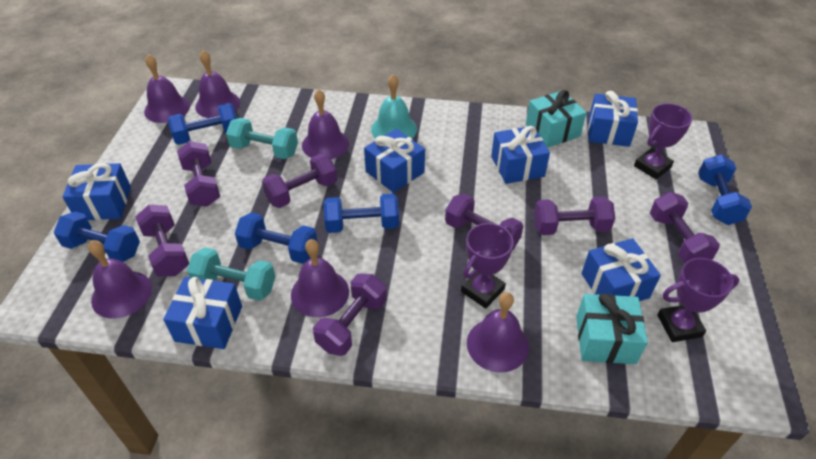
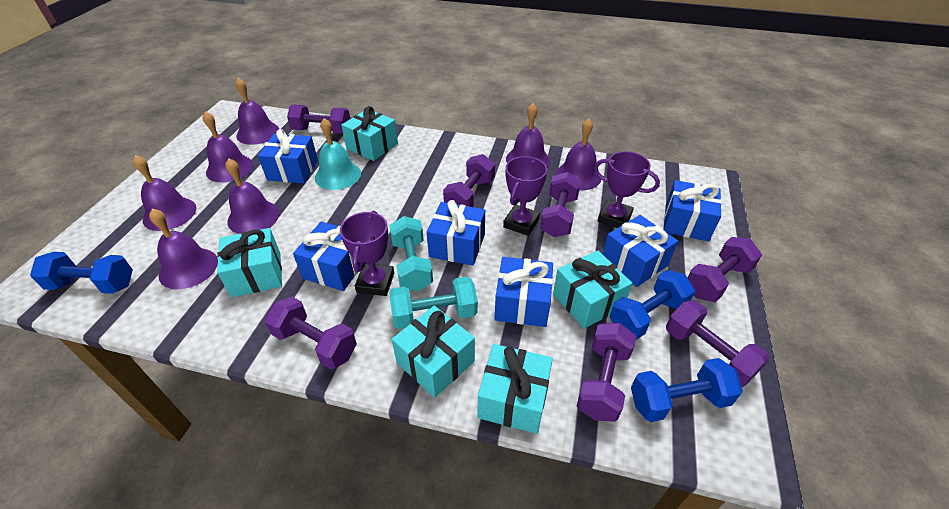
blue dumbbell: 5 -> 3
purple bell: 6 -> 7
turquoise gift: 2 -> 5

